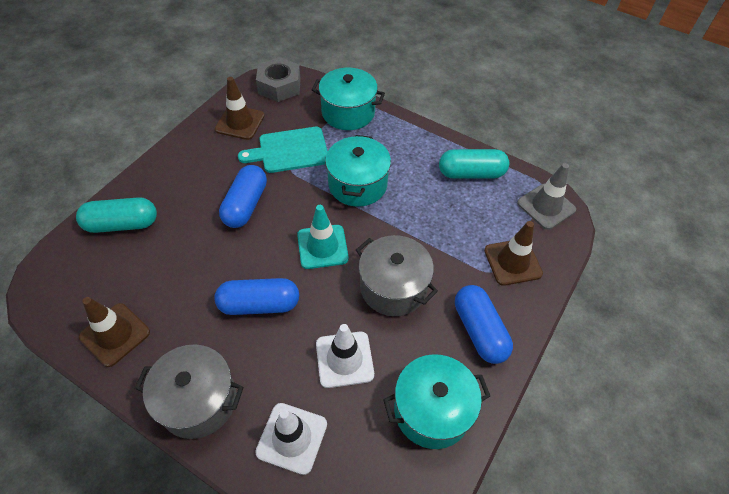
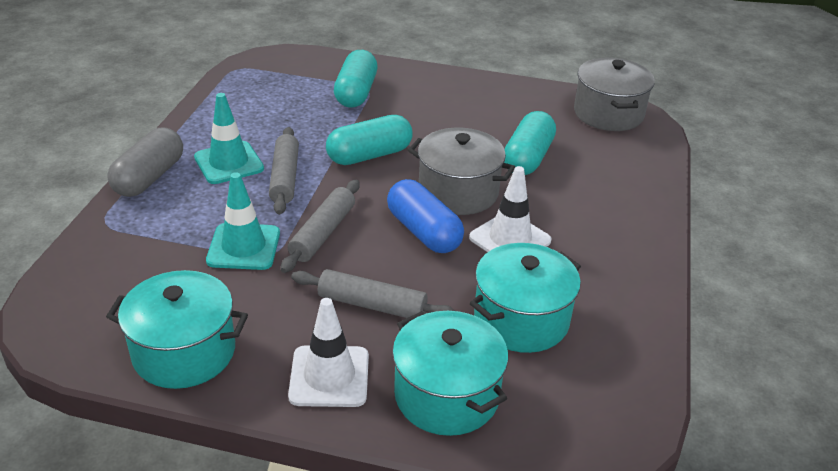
blue capsule: 3 -> 1
brown traffic cone: 3 -> 0
grey capsule: 0 -> 1
grey nut: 1 -> 0
grey rolling pin: 0 -> 3
grey traffic cone: 1 -> 0
turquoise capsule: 2 -> 3
turquoise cutting board: 1 -> 0
turquoise traffic cone: 1 -> 2

